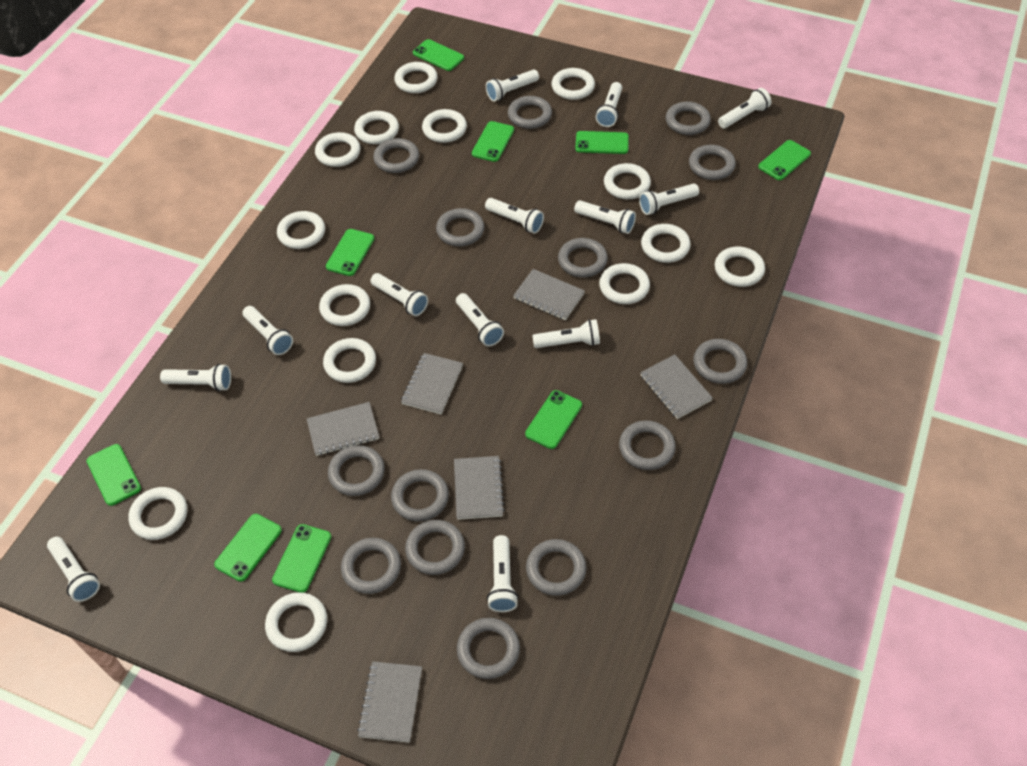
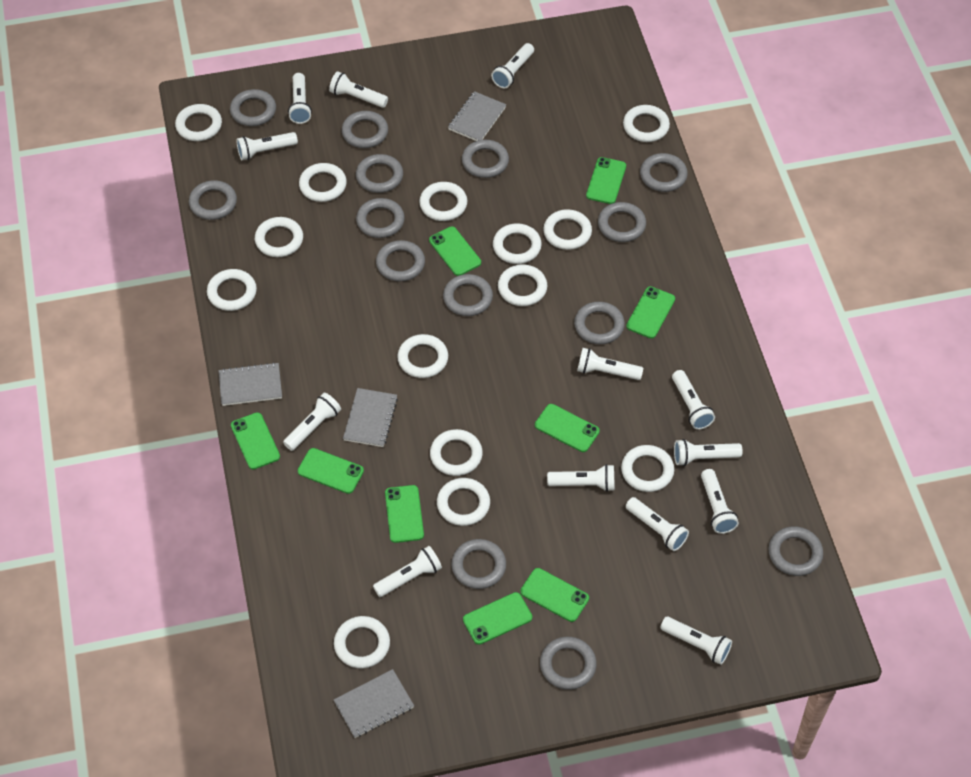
grey notebook: 6 -> 4

